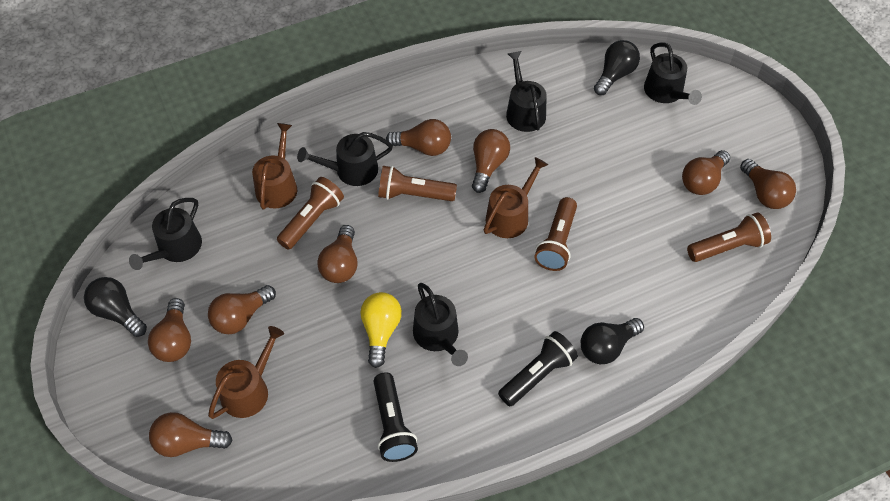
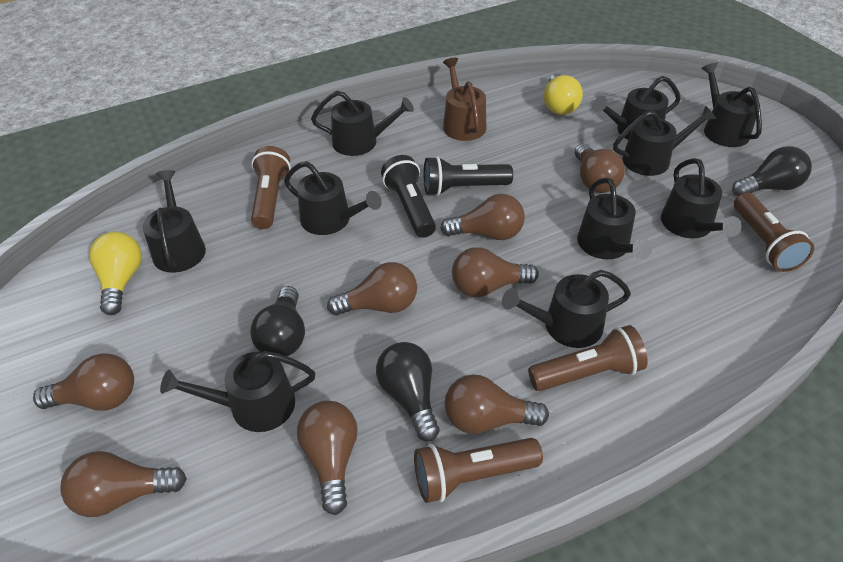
black watering can: 5 -> 10
brown watering can: 3 -> 1
yellow light bulb: 1 -> 2

